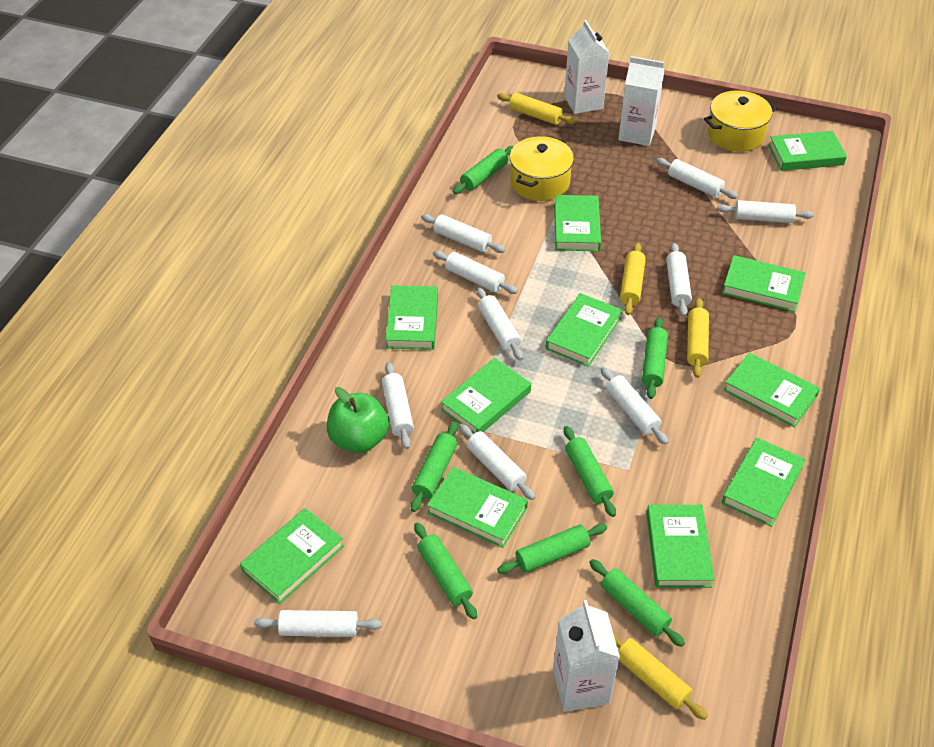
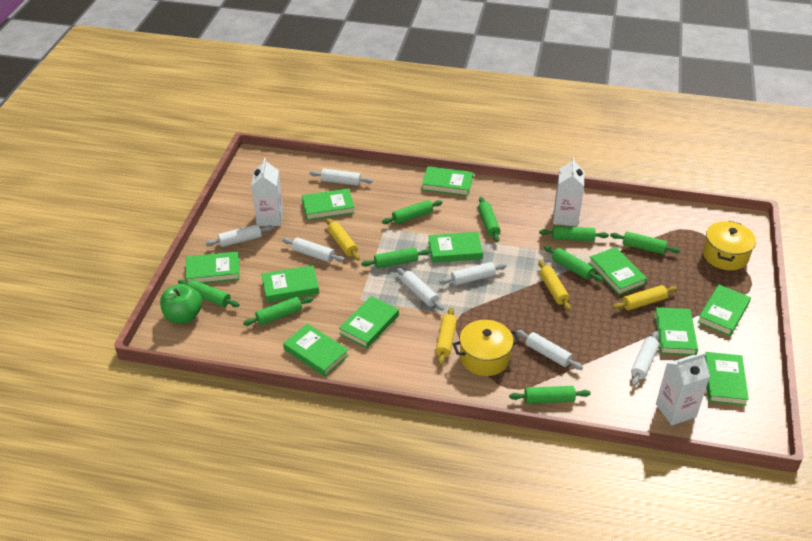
green rolling pin: 7 -> 9
white rolling pin: 10 -> 7

